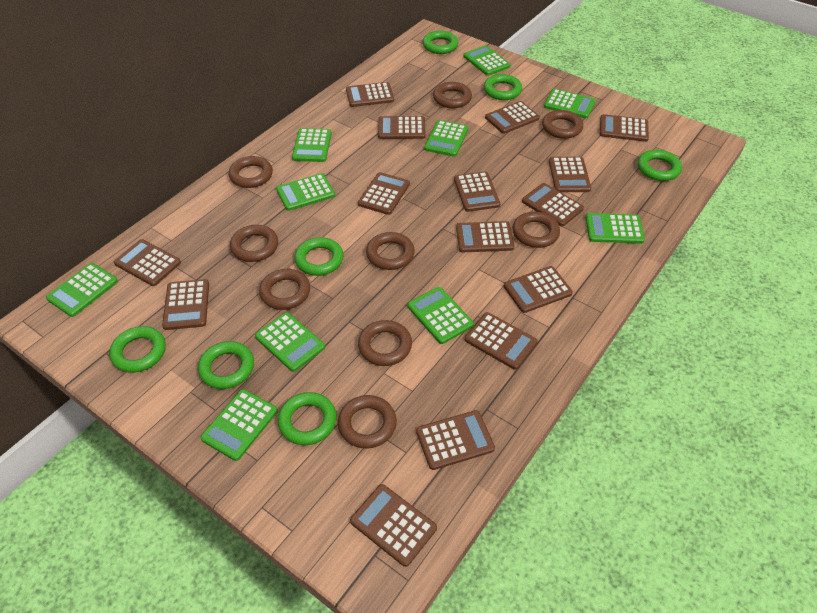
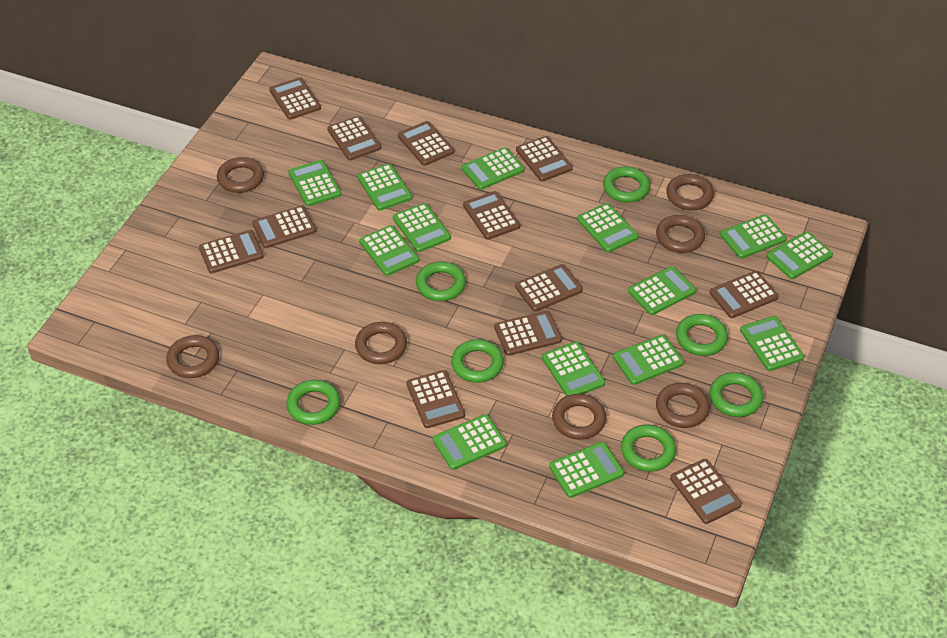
brown calculator: 15 -> 12
brown ring: 9 -> 7
green calculator: 10 -> 14

